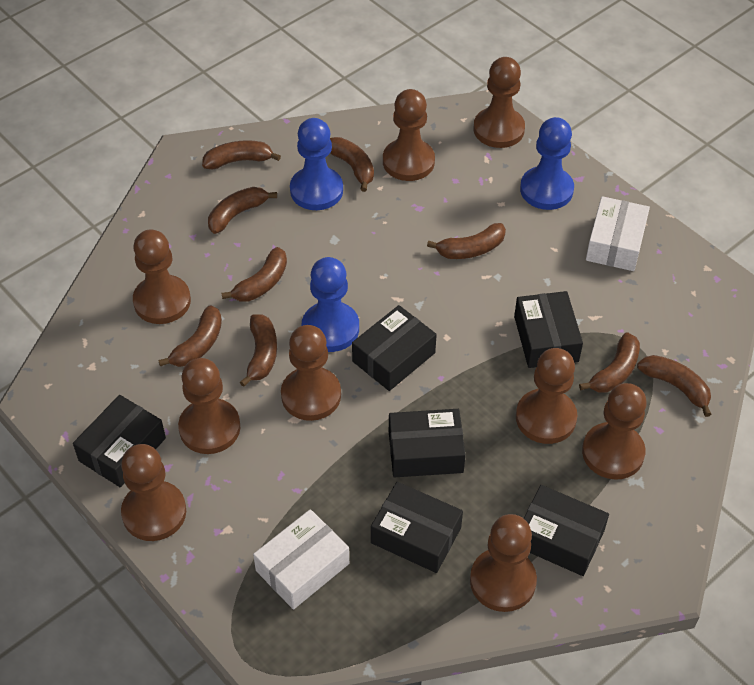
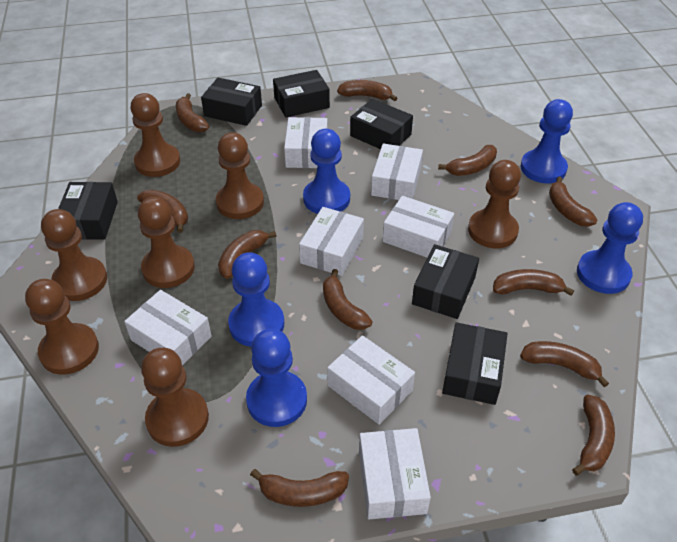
blue pawn: 3 -> 5
brown banana: 9 -> 11
brown pawn: 9 -> 7
white box: 2 -> 7

